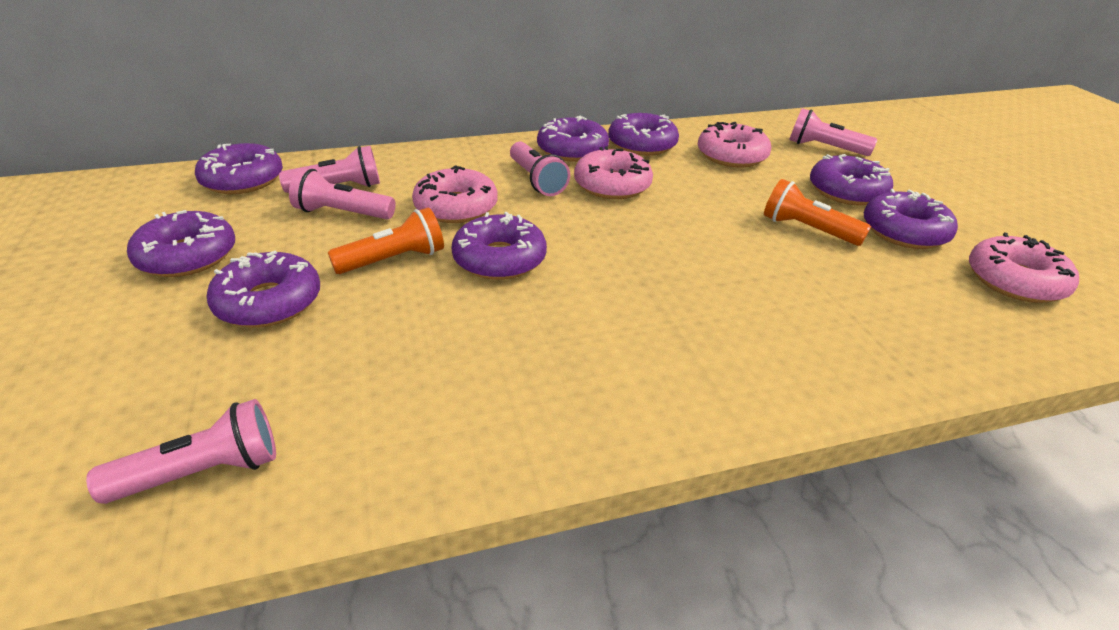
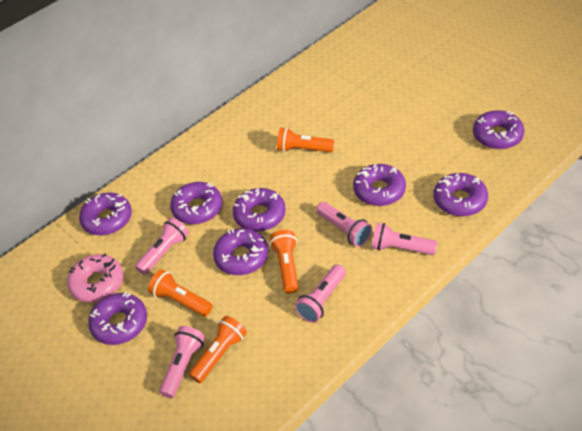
orange flashlight: 2 -> 4
pink donut: 4 -> 1

